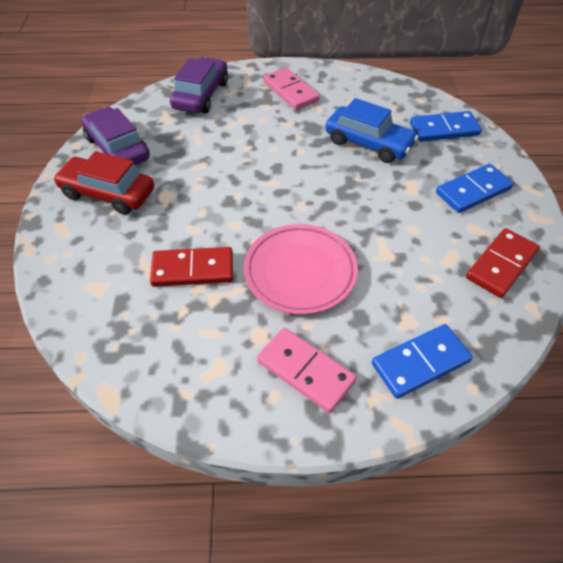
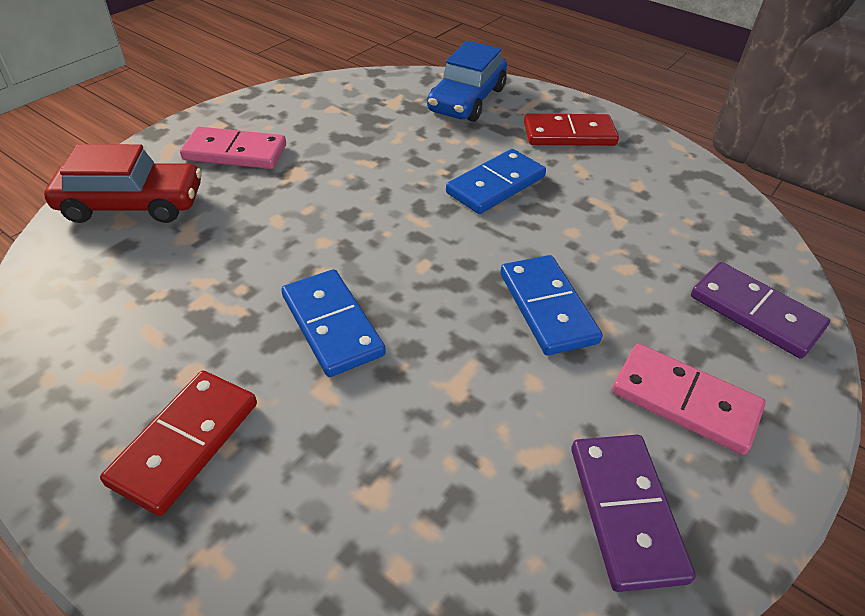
pink plate: 1 -> 0
purple car: 2 -> 0
purple domino: 0 -> 2

